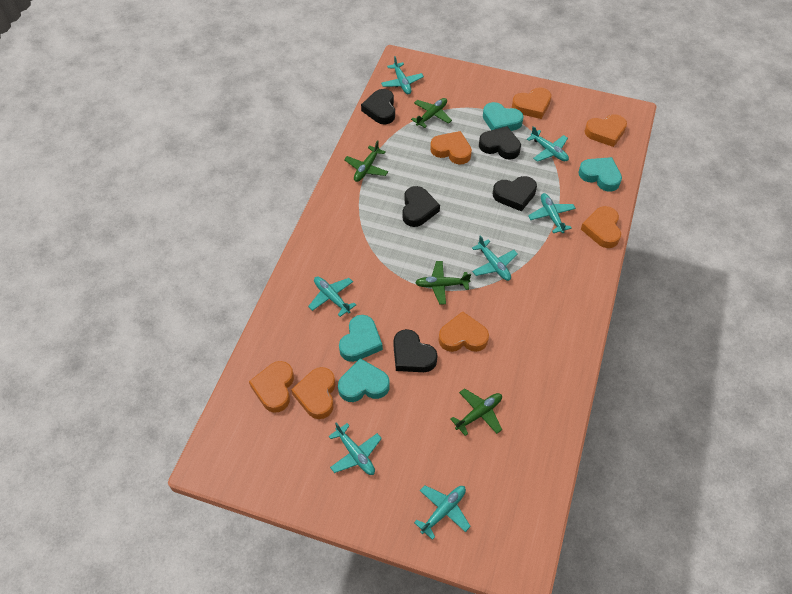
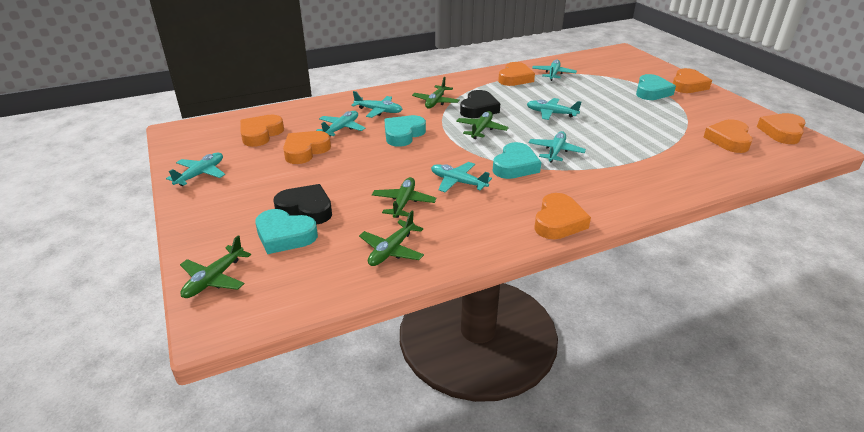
black heart: 5 -> 2
green plane: 4 -> 5

